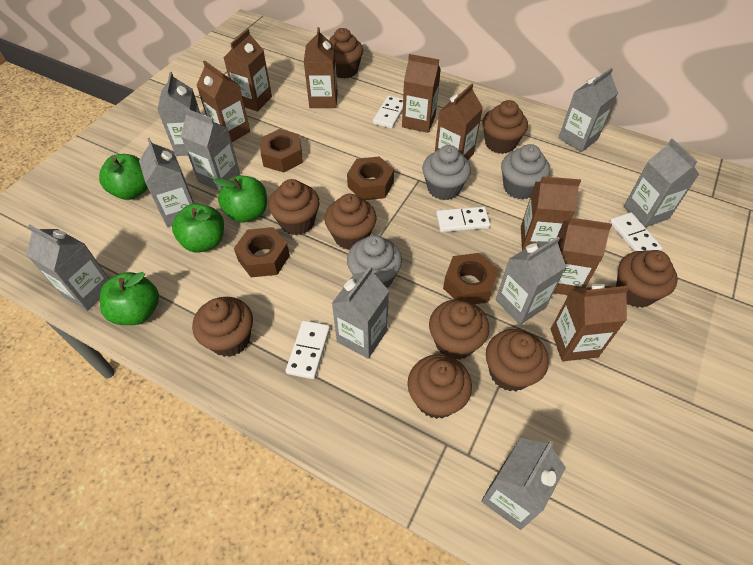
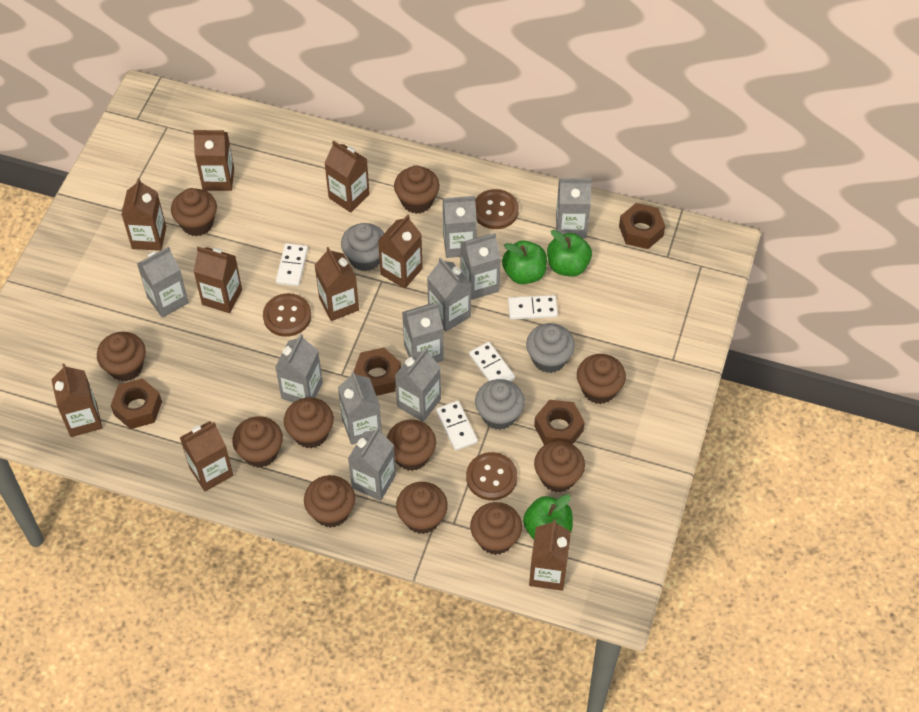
brown button: 0 -> 3
brown carton: 8 -> 9
brown cupcake: 9 -> 11
green apple: 4 -> 3
grey carton: 9 -> 10

